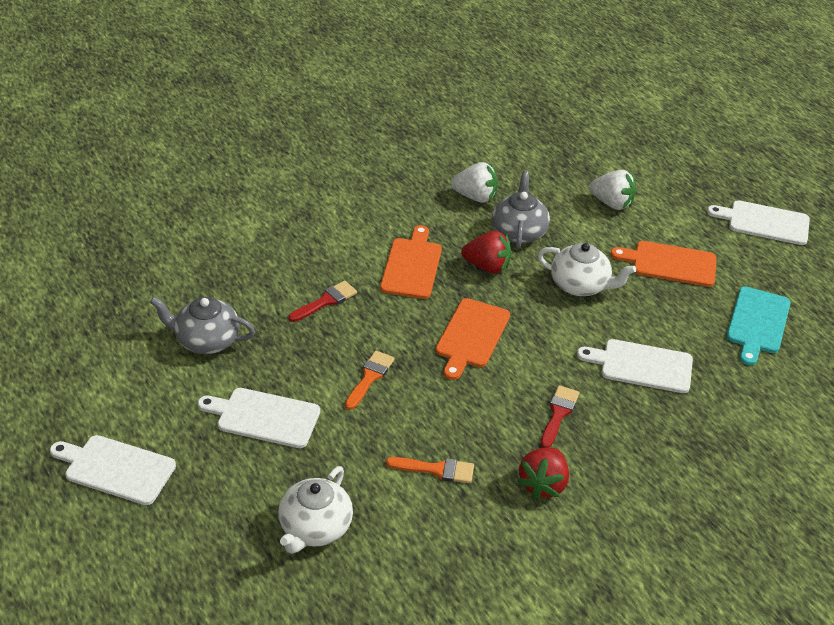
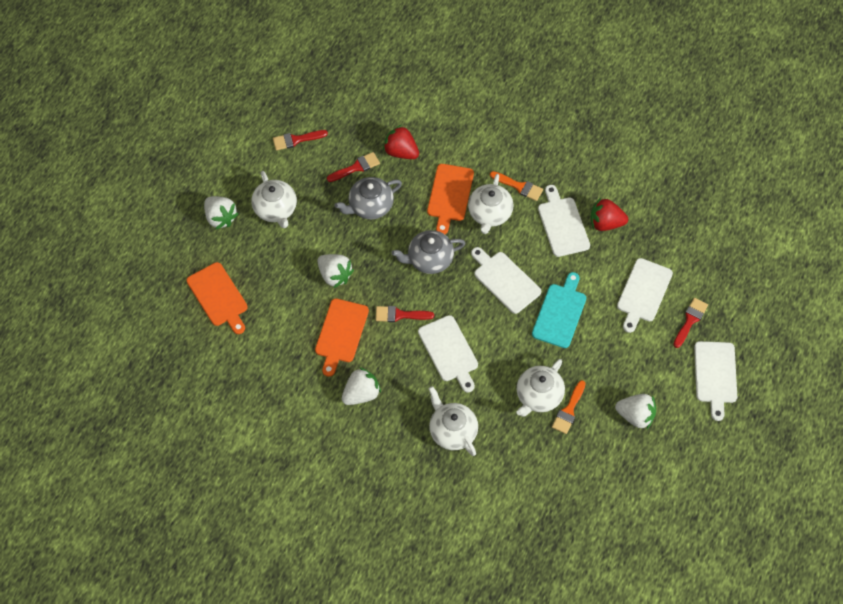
red brush: 2 -> 4
white cutting board: 4 -> 5
white strawberry: 2 -> 4
white teapot: 2 -> 4

